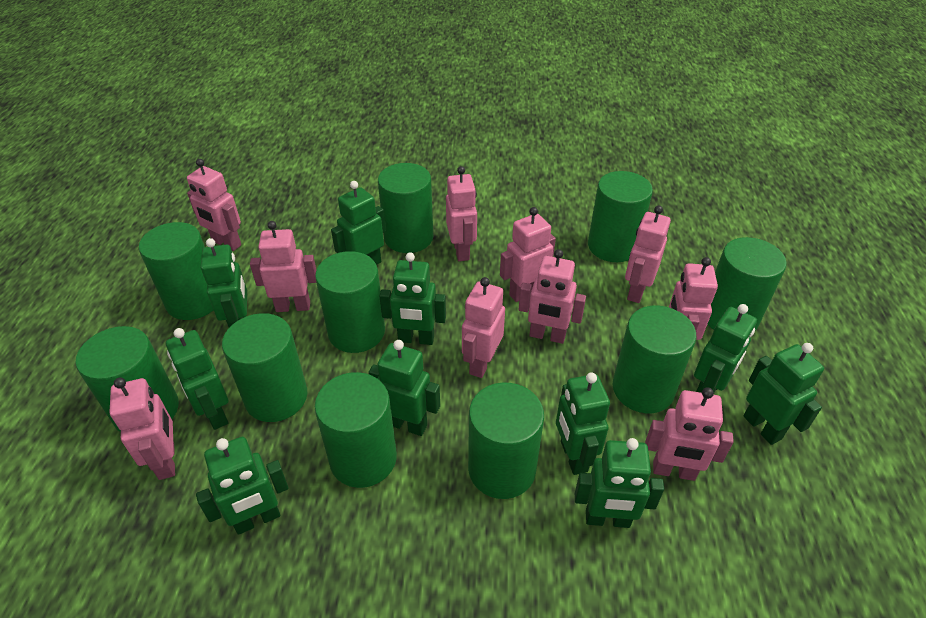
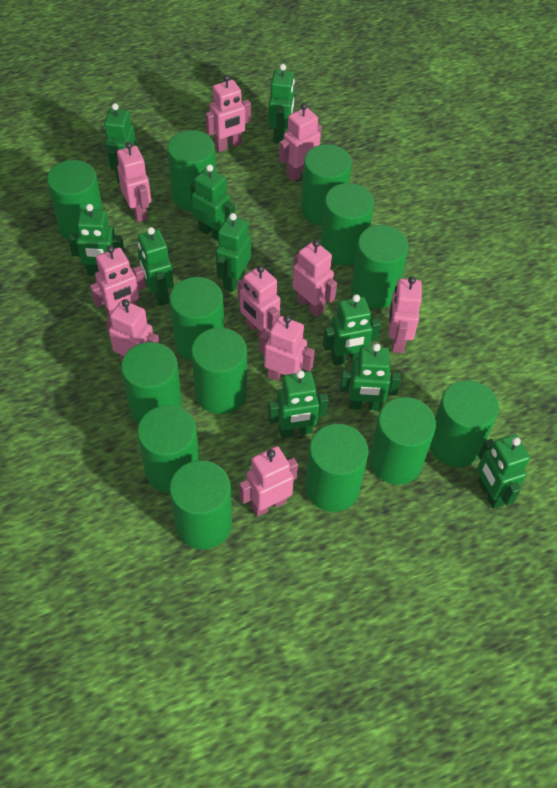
green cylinder: 10 -> 13

